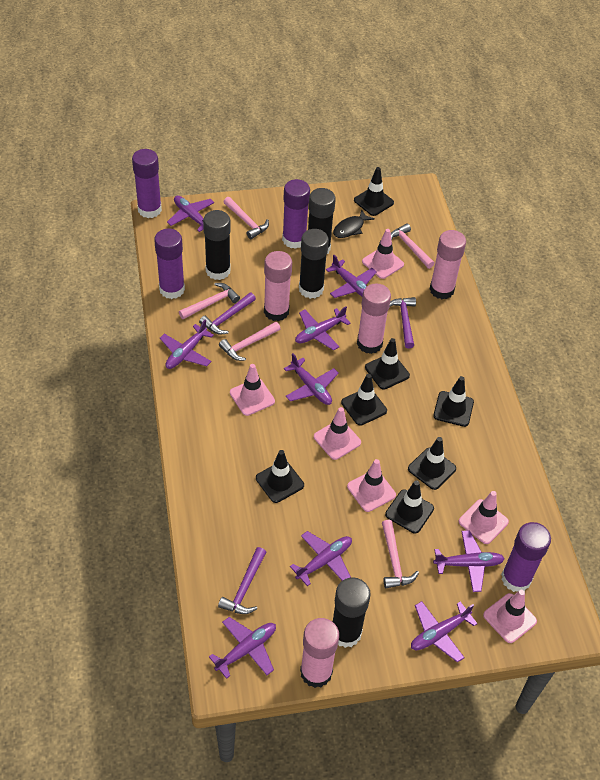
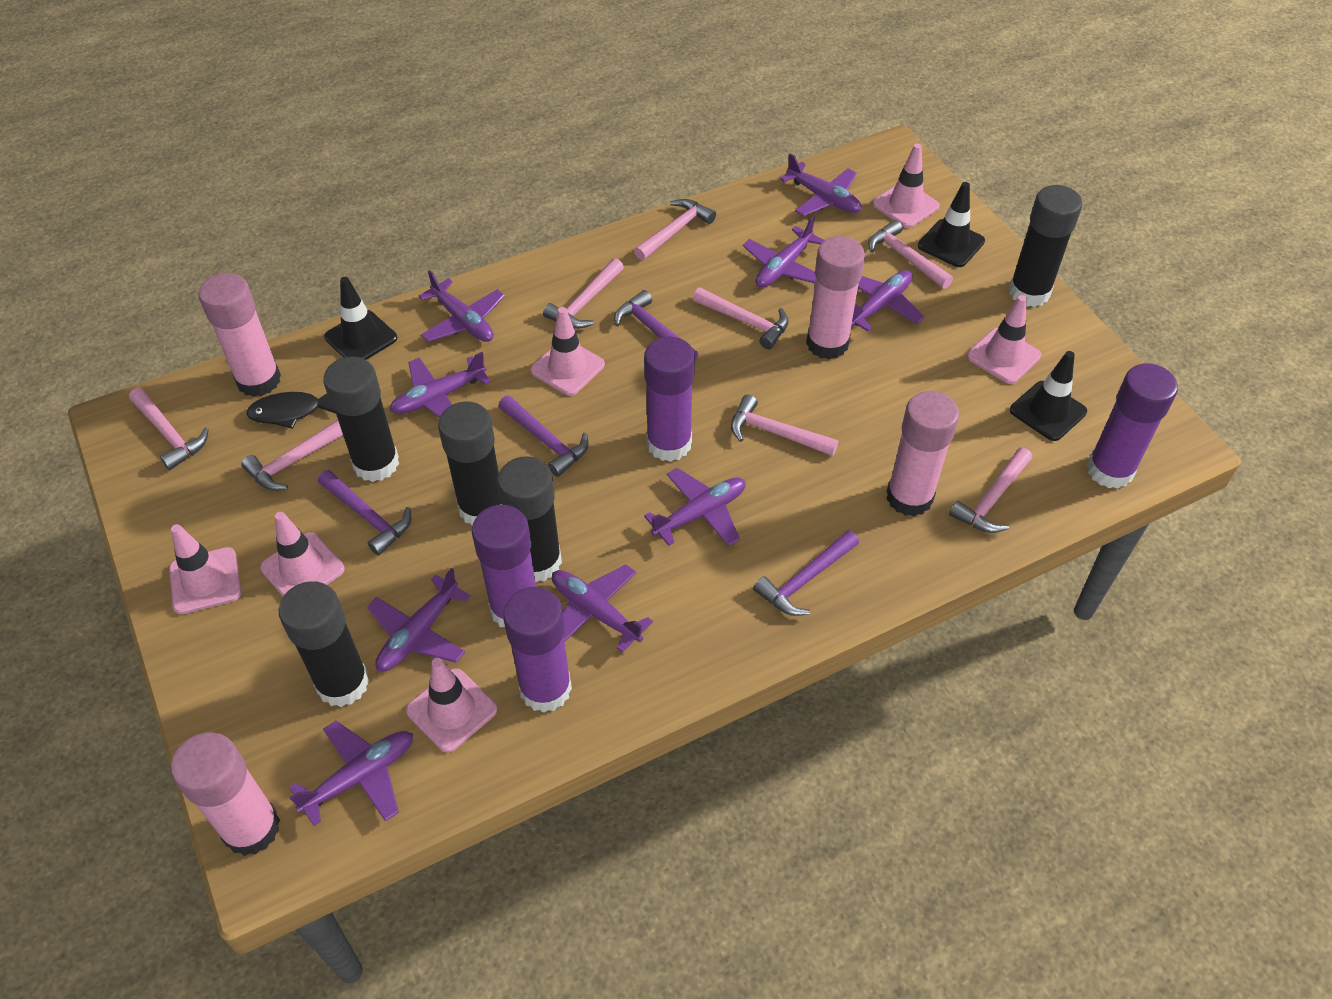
black glue stick: 4 -> 5
black traffic cone: 7 -> 3
pink hammer: 5 -> 8
purple hammer: 3 -> 4

